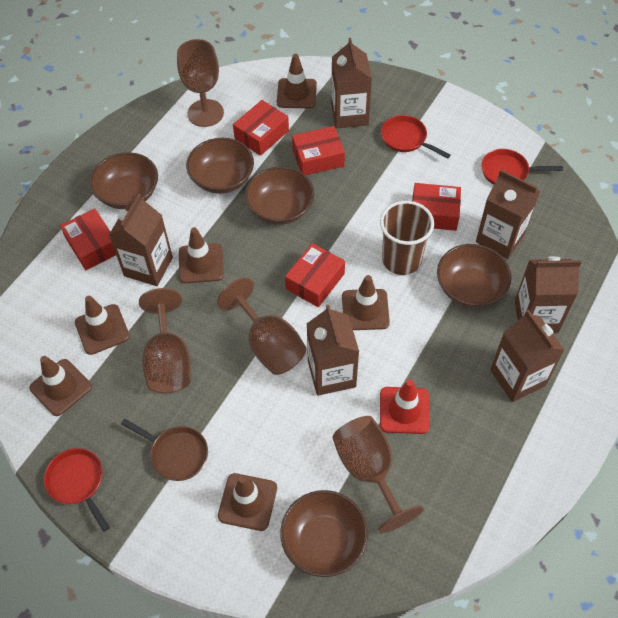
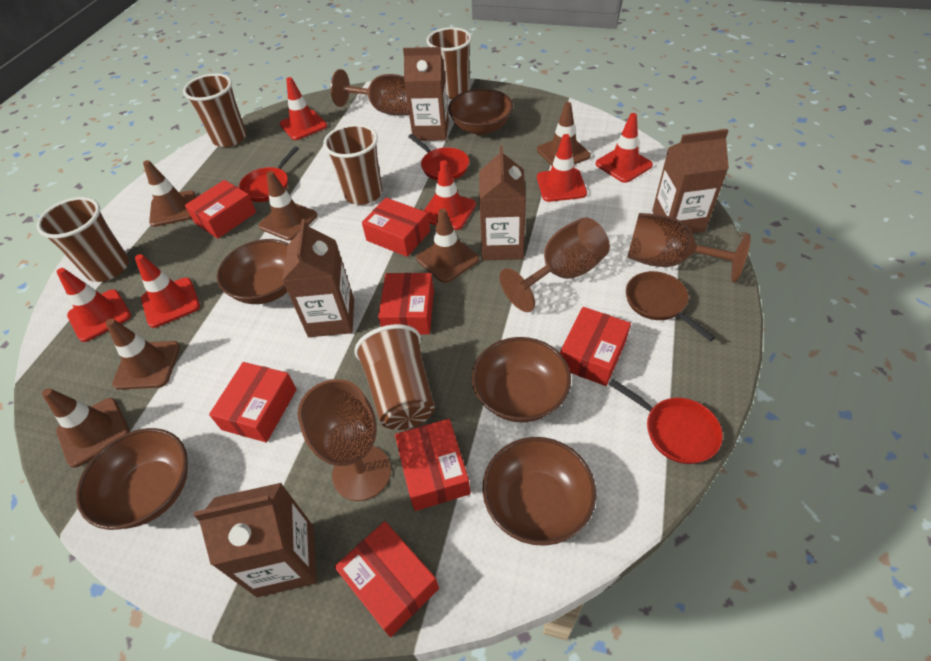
brown carton: 6 -> 5
brown cup: 1 -> 5
red box: 5 -> 7
red traffic cone: 1 -> 6

